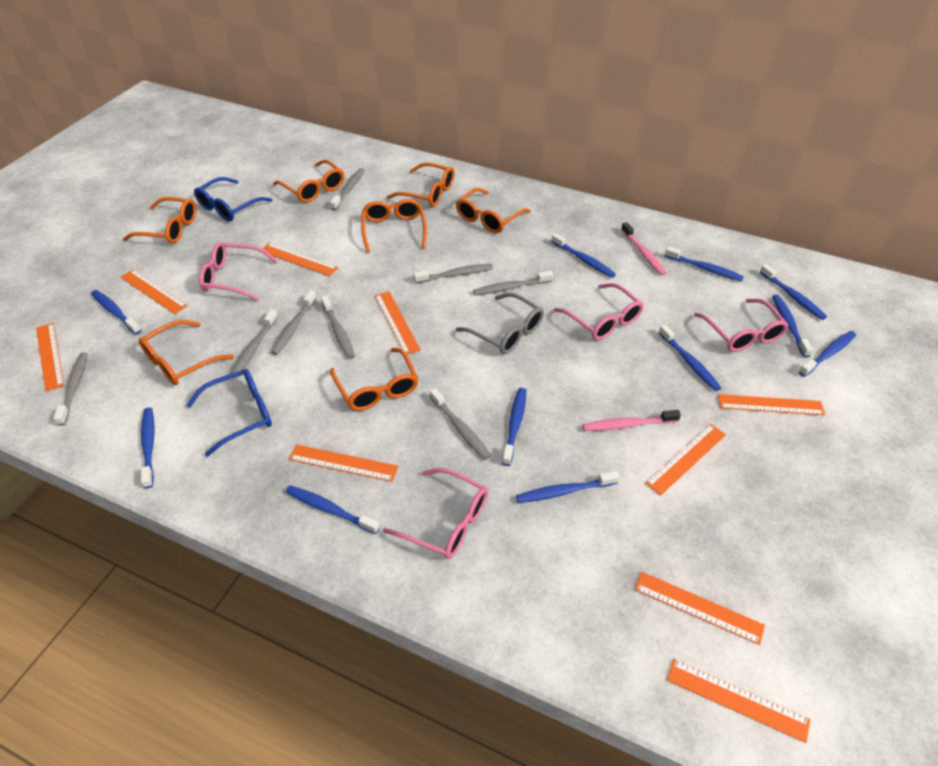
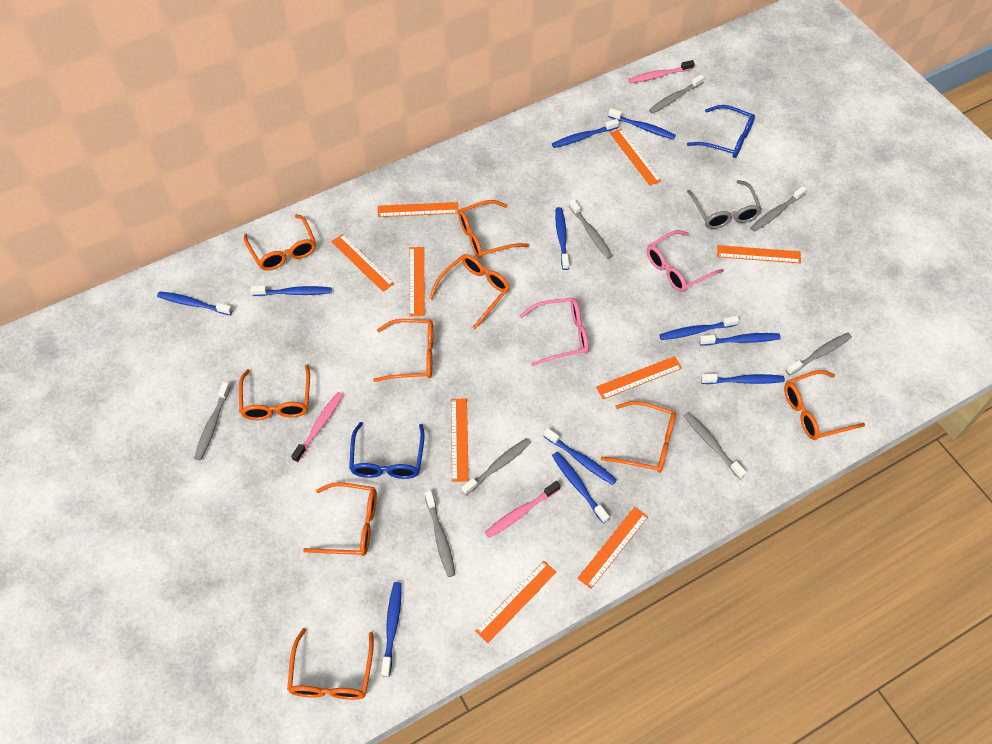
orange glasses: 7 -> 9
pink glasses: 4 -> 2
pink toothbrush: 2 -> 3

